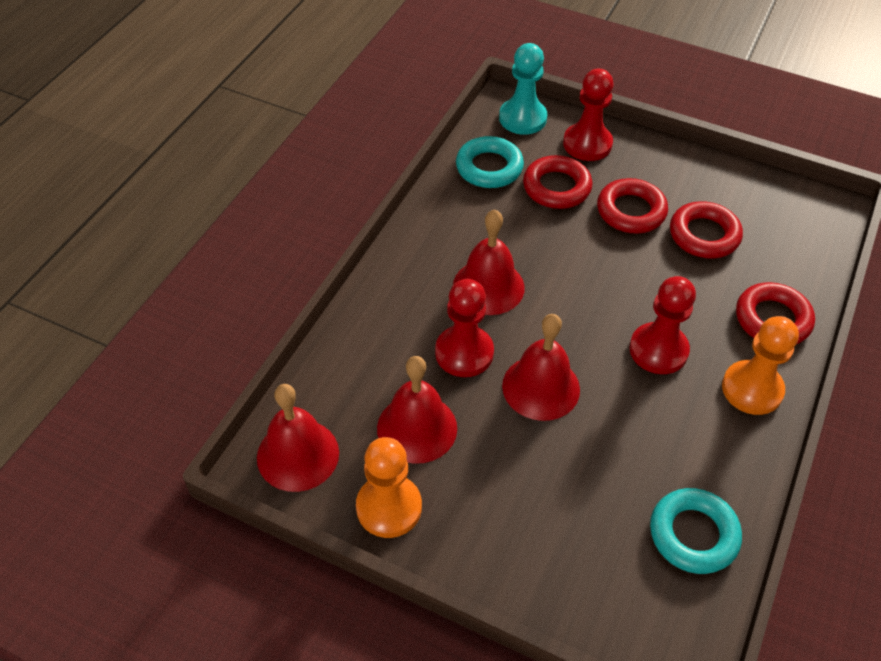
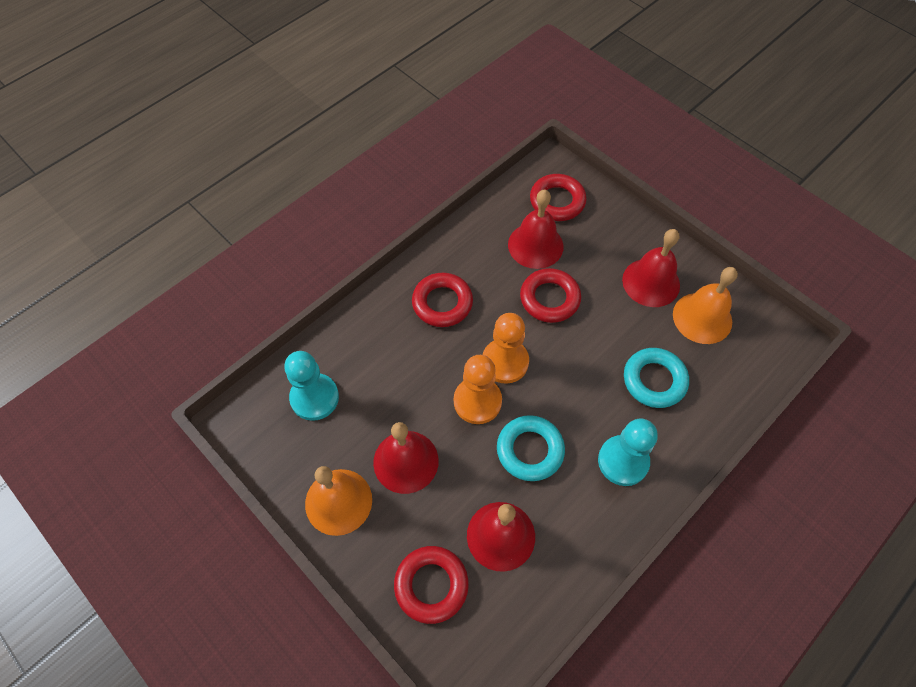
orange bell: 0 -> 2
red pawn: 3 -> 0
turquoise pawn: 1 -> 2

